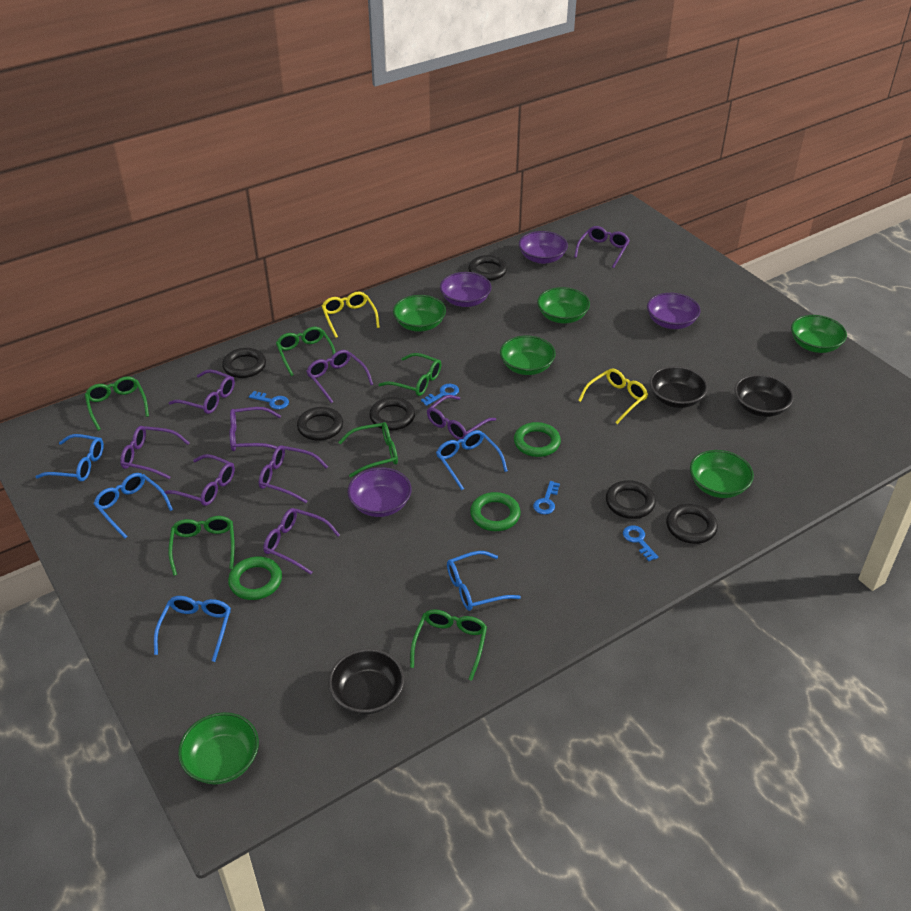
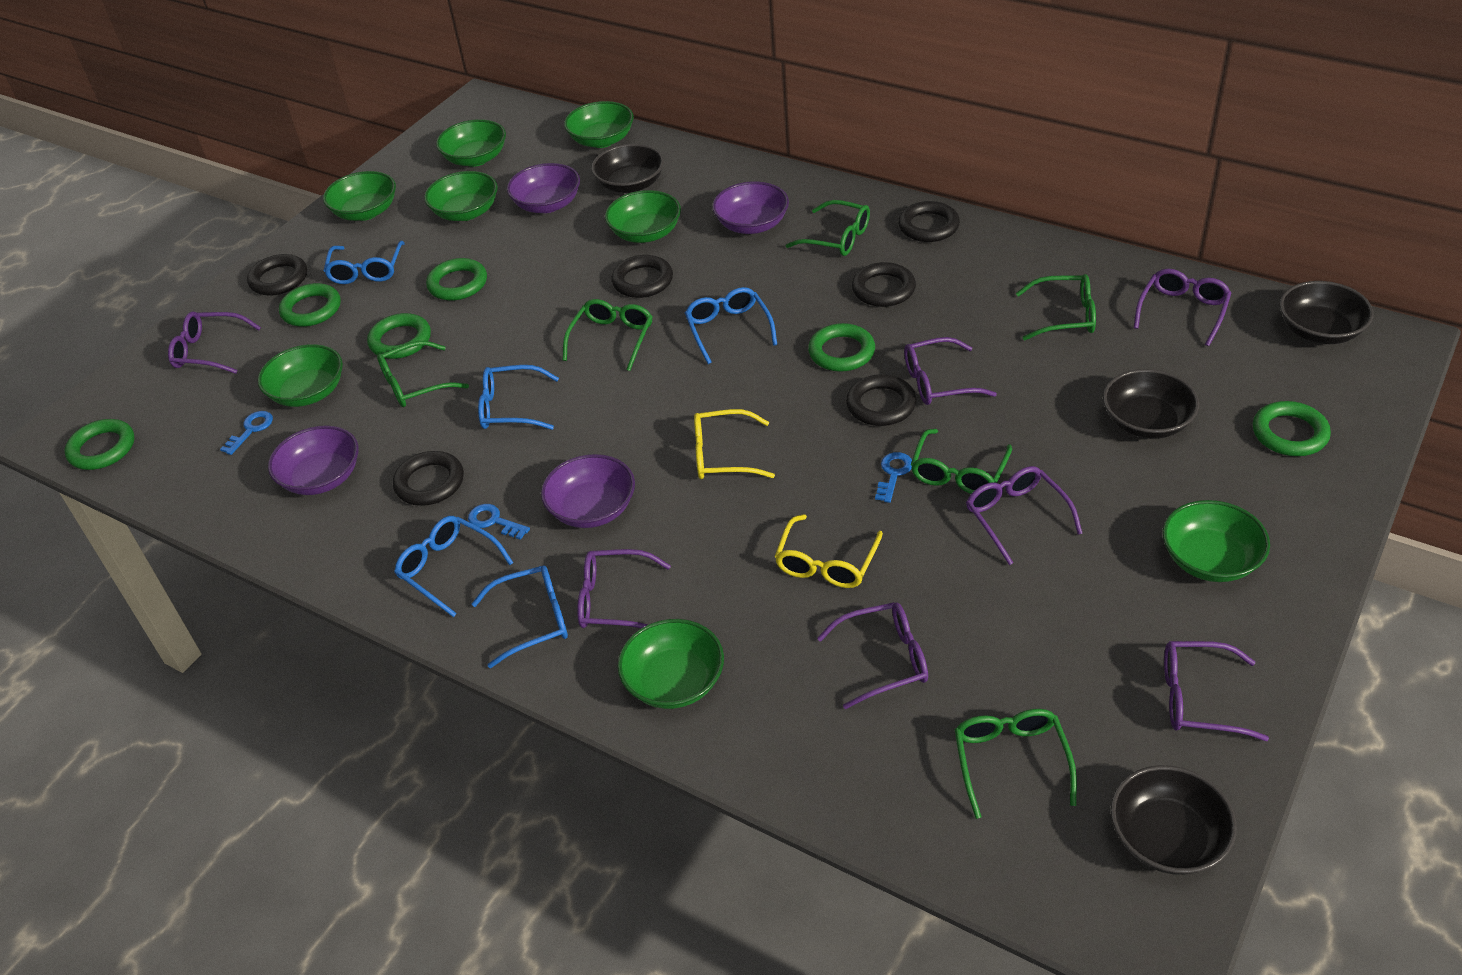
black bowl: 3 -> 4
blue key: 4 -> 3
green bowl: 6 -> 8
green ring: 3 -> 6
purple glasses: 9 -> 7

